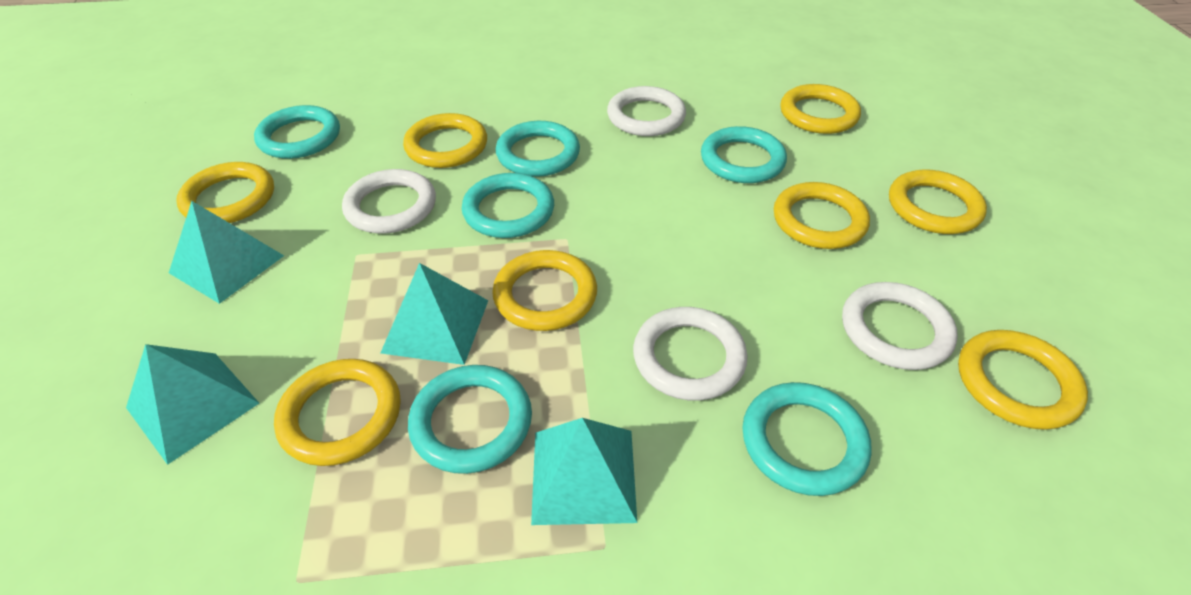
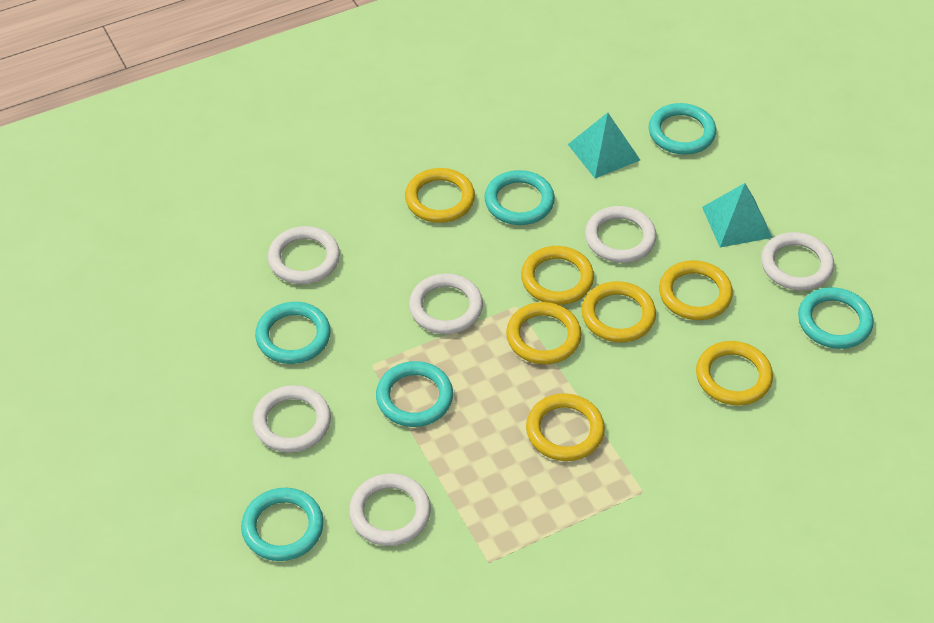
turquoise pyramid: 4 -> 2
white ring: 4 -> 6
yellow ring: 8 -> 7

